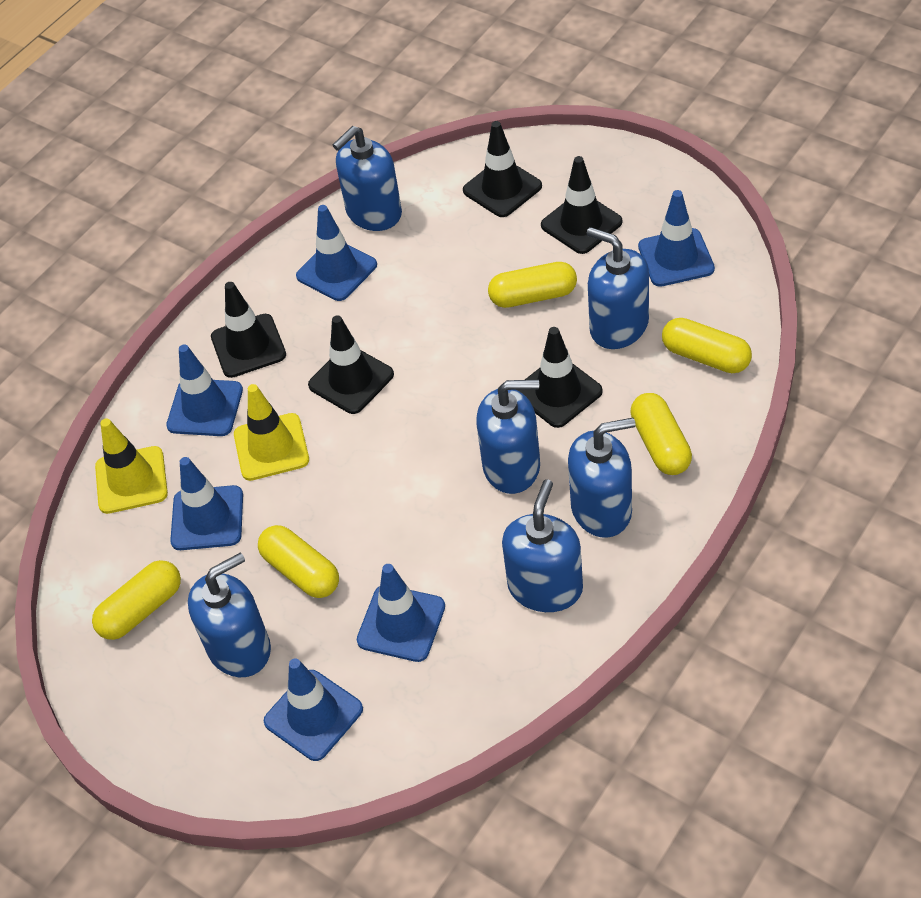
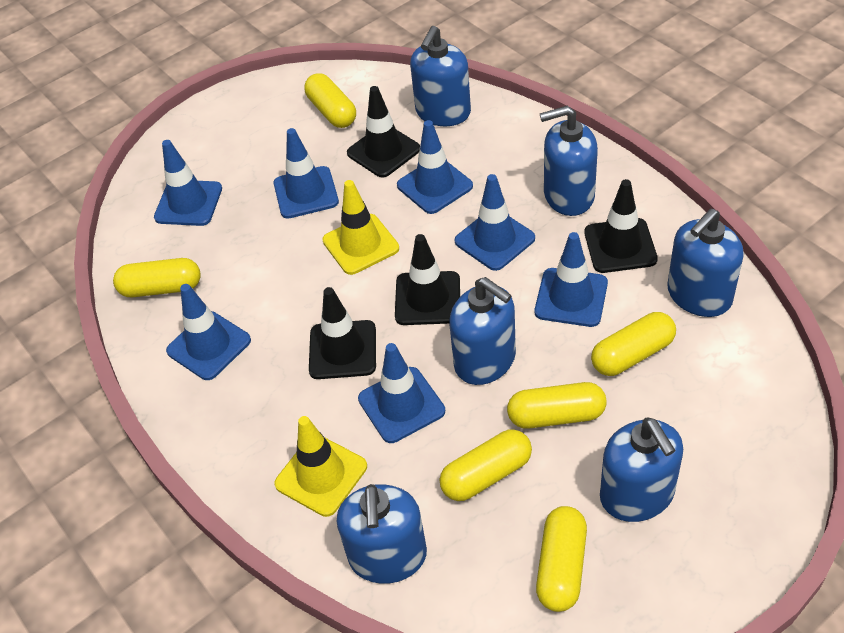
black traffic cone: 5 -> 4
blue traffic cone: 6 -> 7
yellow capsule: 5 -> 6

